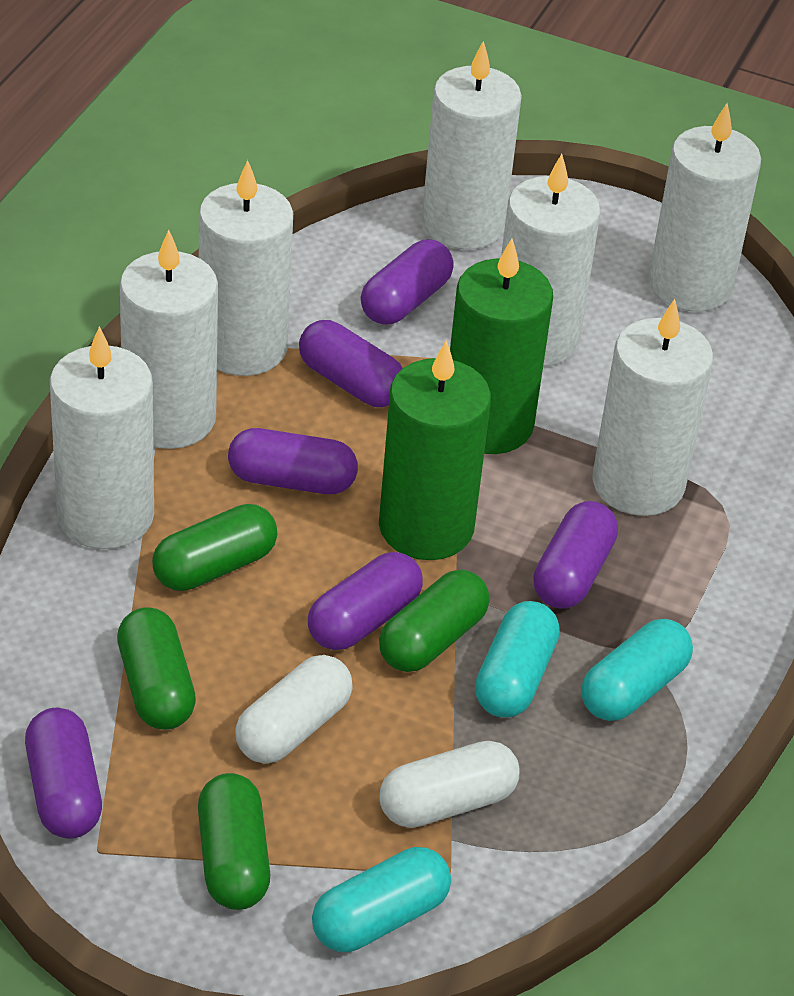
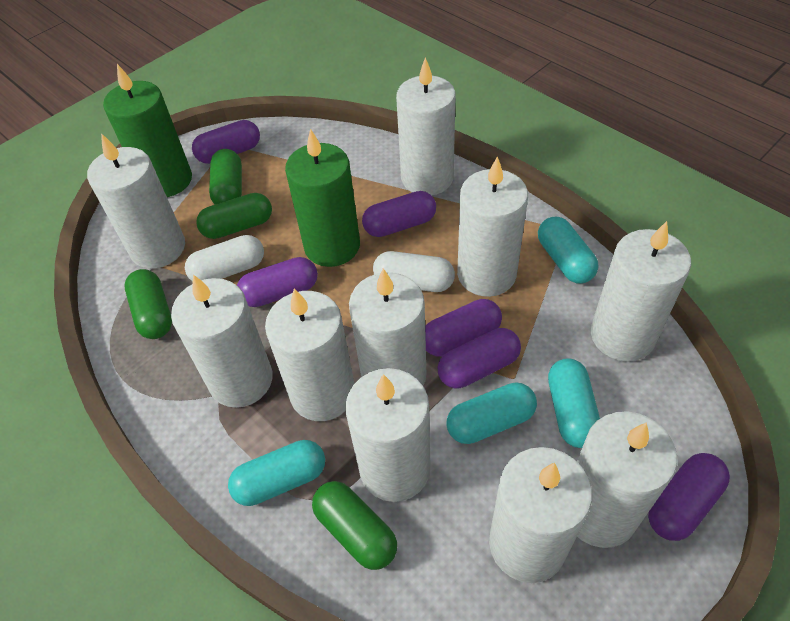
turquoise capsule: 3 -> 4
white candle: 7 -> 10

